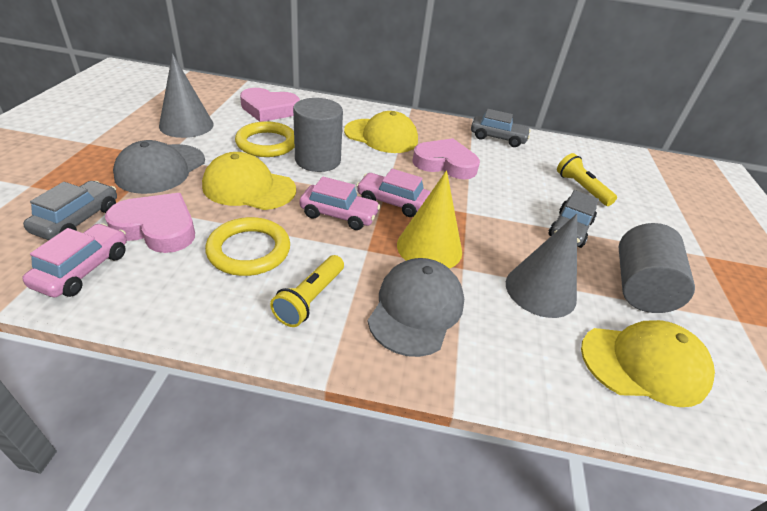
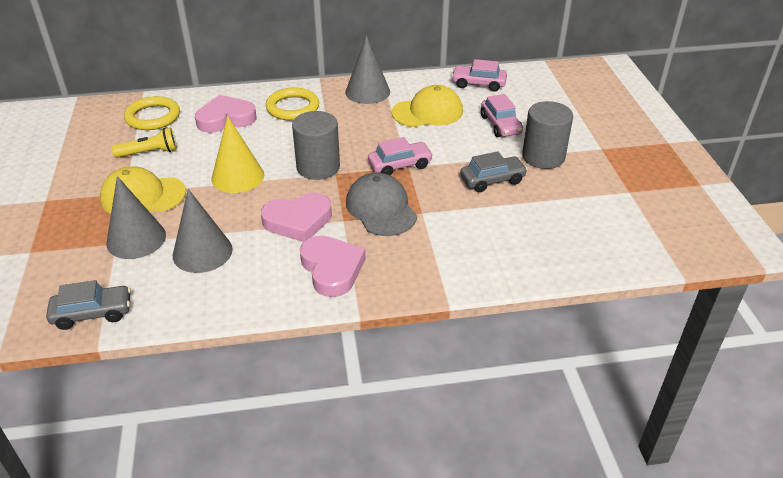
grey cap: 2 -> 1
grey car: 3 -> 2
grey cone: 2 -> 3
yellow cap: 3 -> 2
yellow flashlight: 2 -> 1

